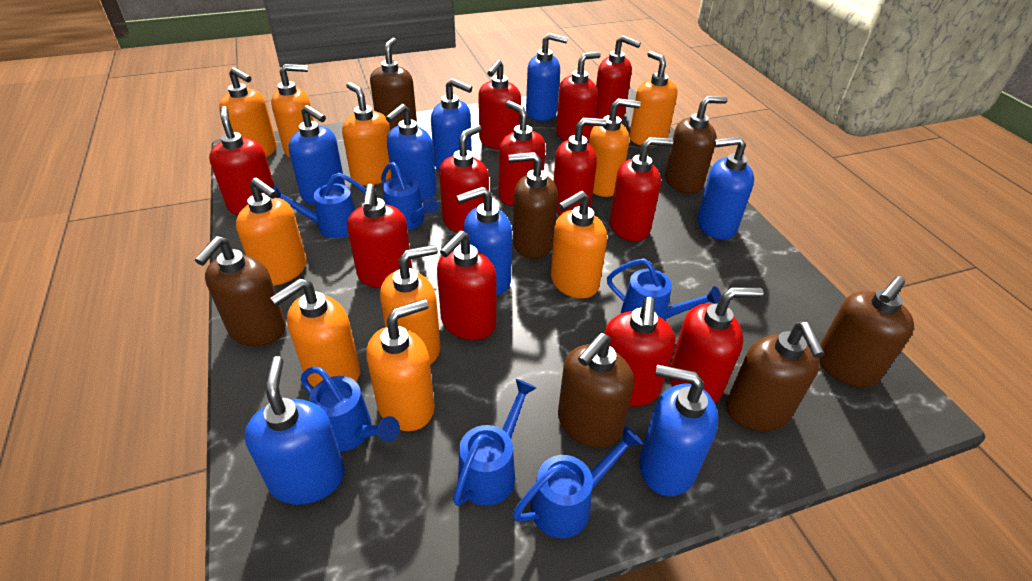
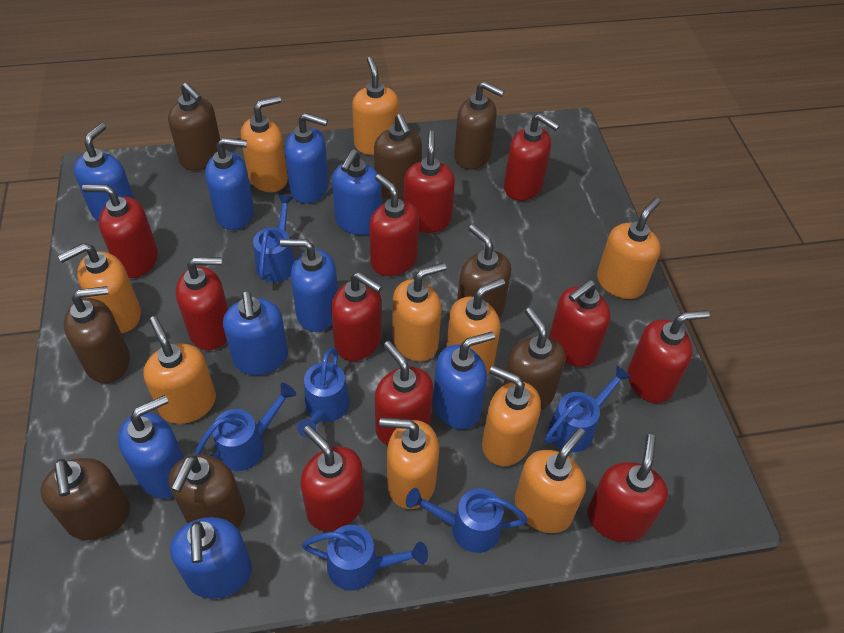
blue soap dispenser: 8 -> 9
brown soap dispenser: 7 -> 8
red soap dispenser: 12 -> 11

